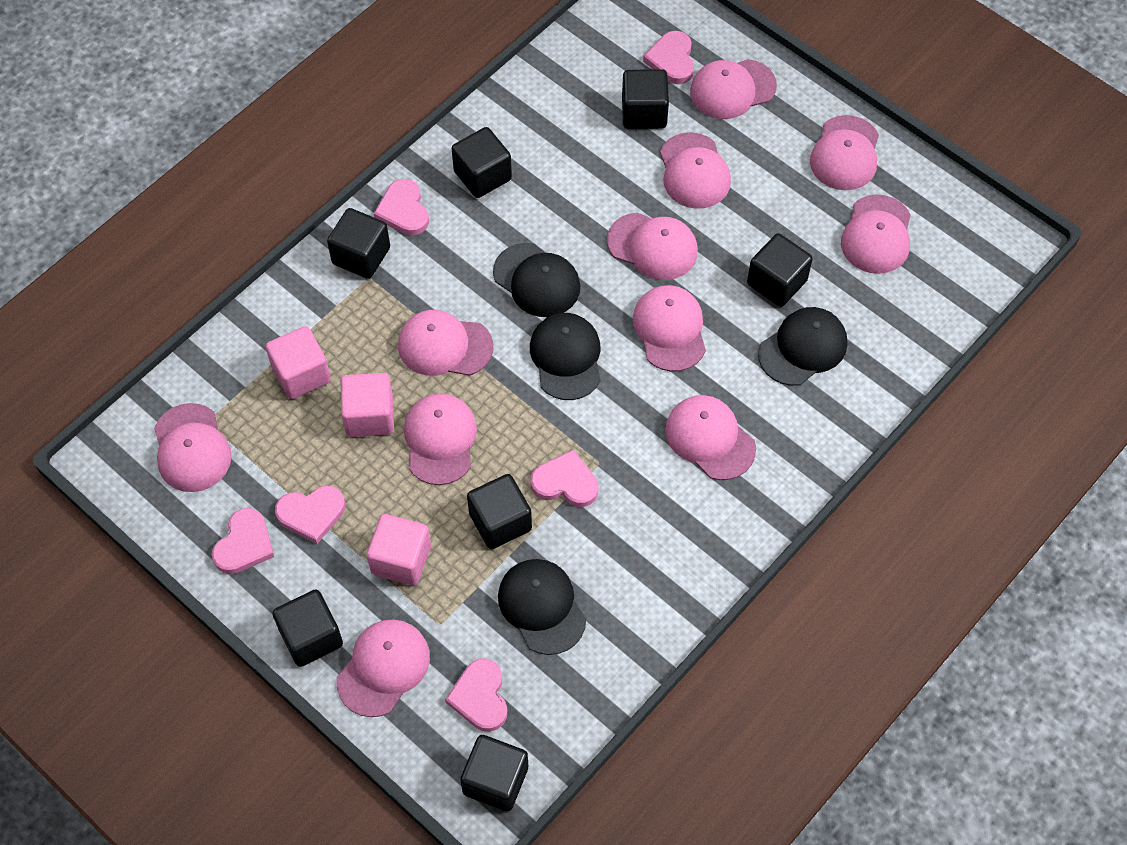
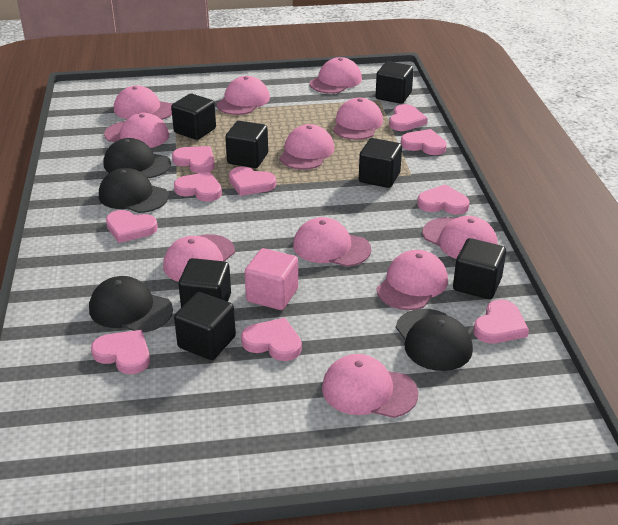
pink cube: 3 -> 1
pink heart: 6 -> 10

